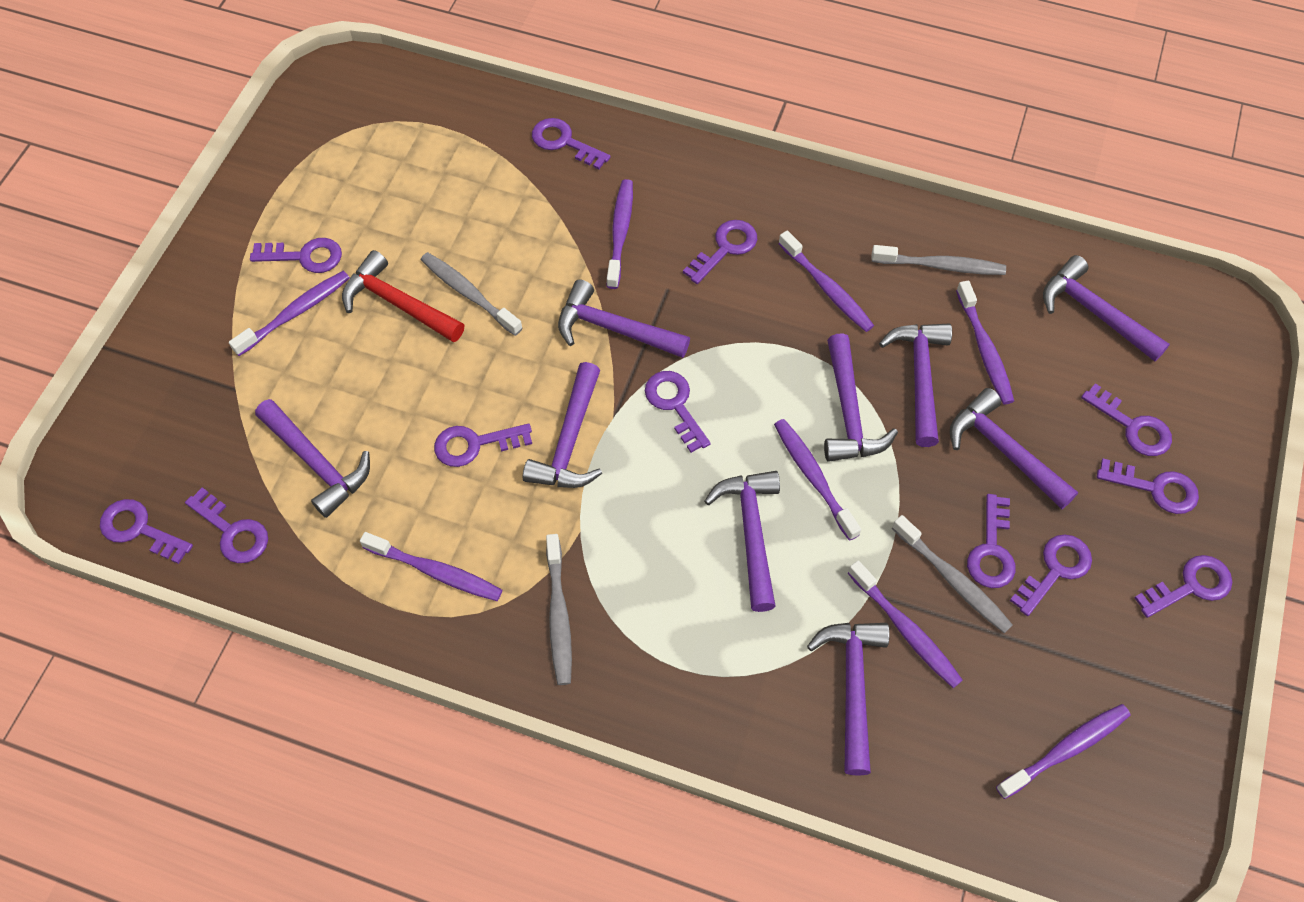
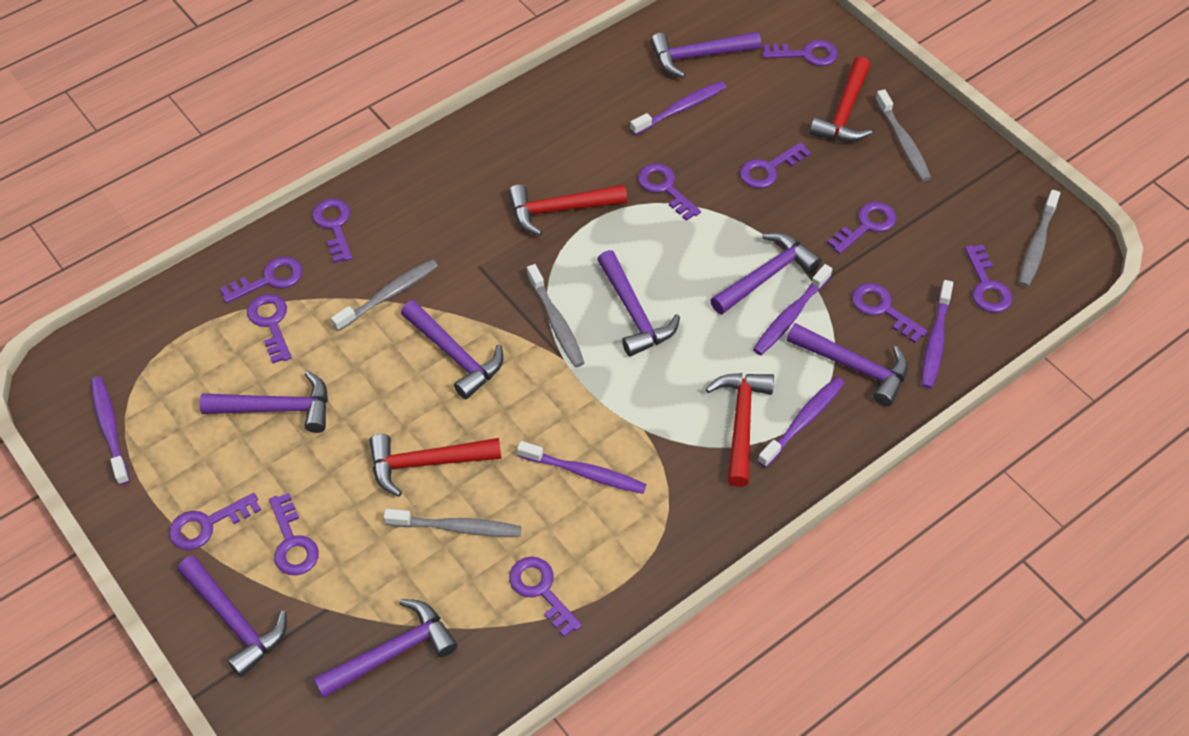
grey toothbrush: 4 -> 5
purple hammer: 9 -> 8
purple toothbrush: 8 -> 6
red hammer: 1 -> 4

